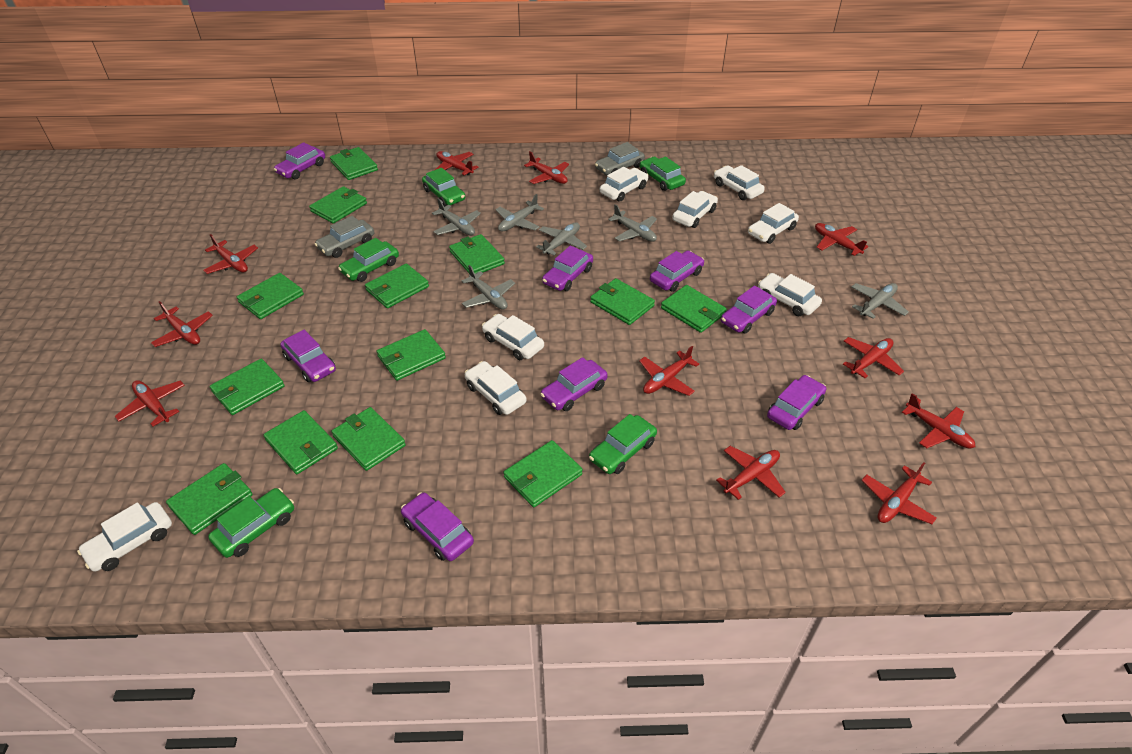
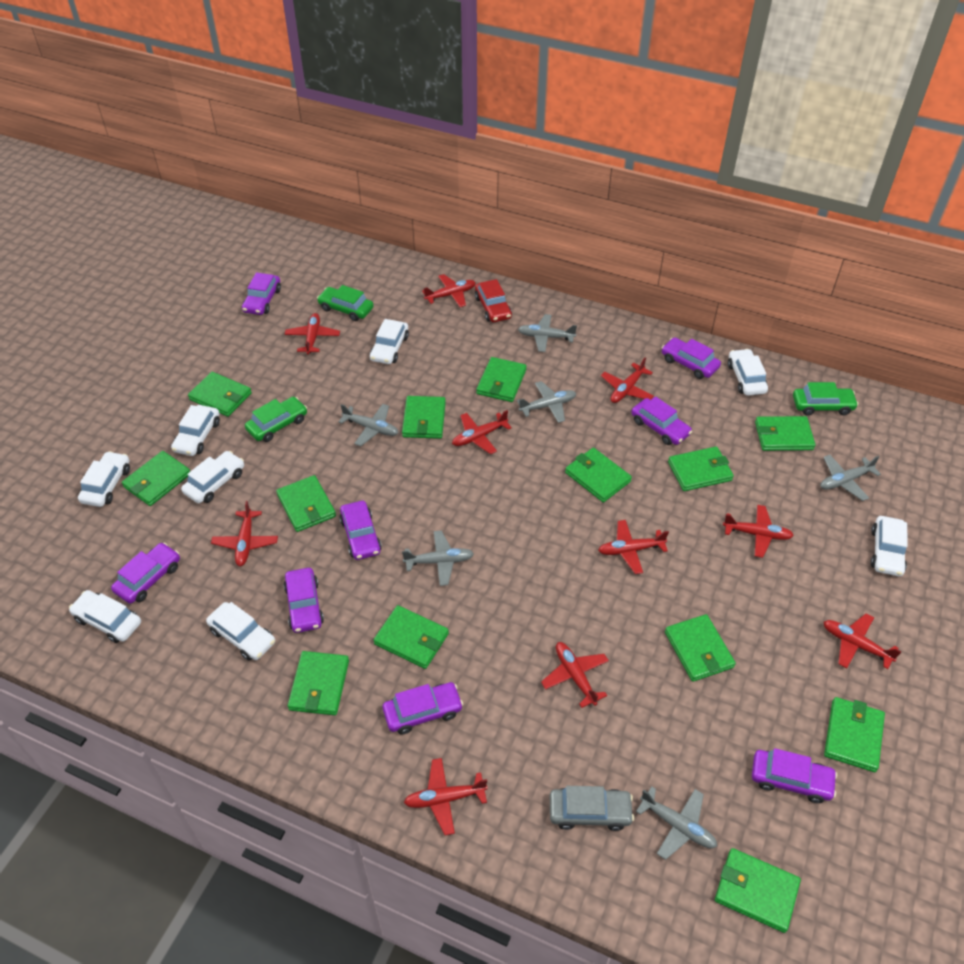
green car: 5 -> 3
grey car: 2 -> 1
red car: 0 -> 1
red plane: 11 -> 10

